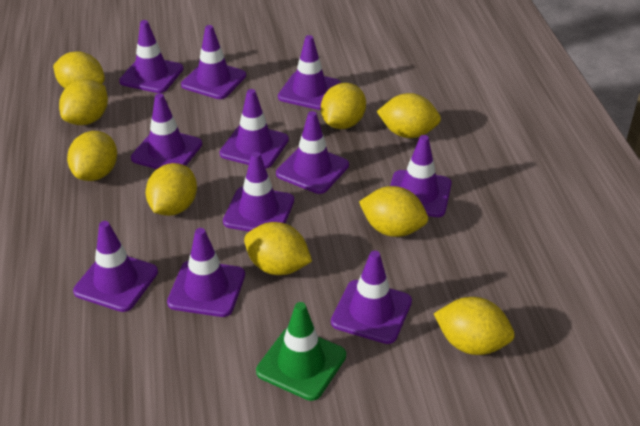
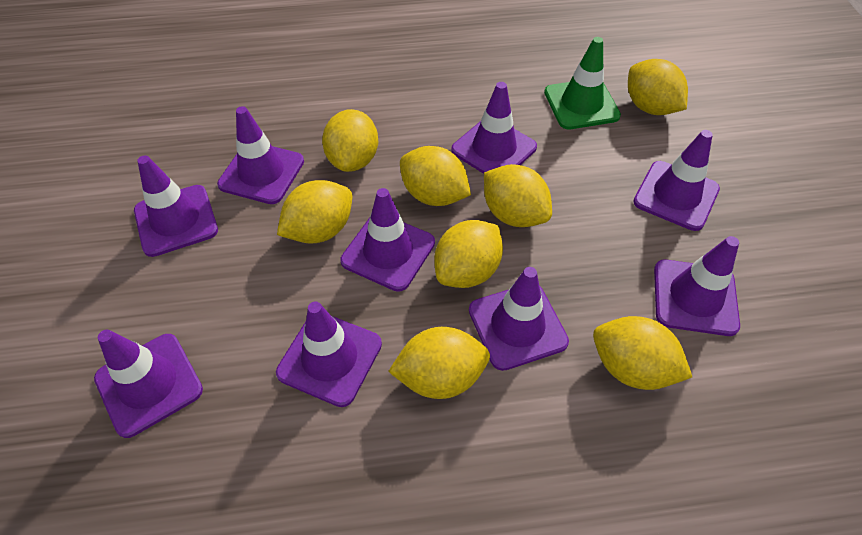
purple traffic cone: 11 -> 9
yellow lemon: 9 -> 8

